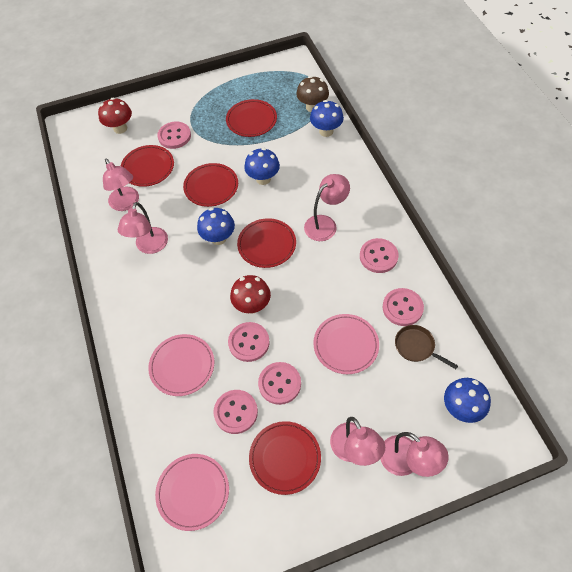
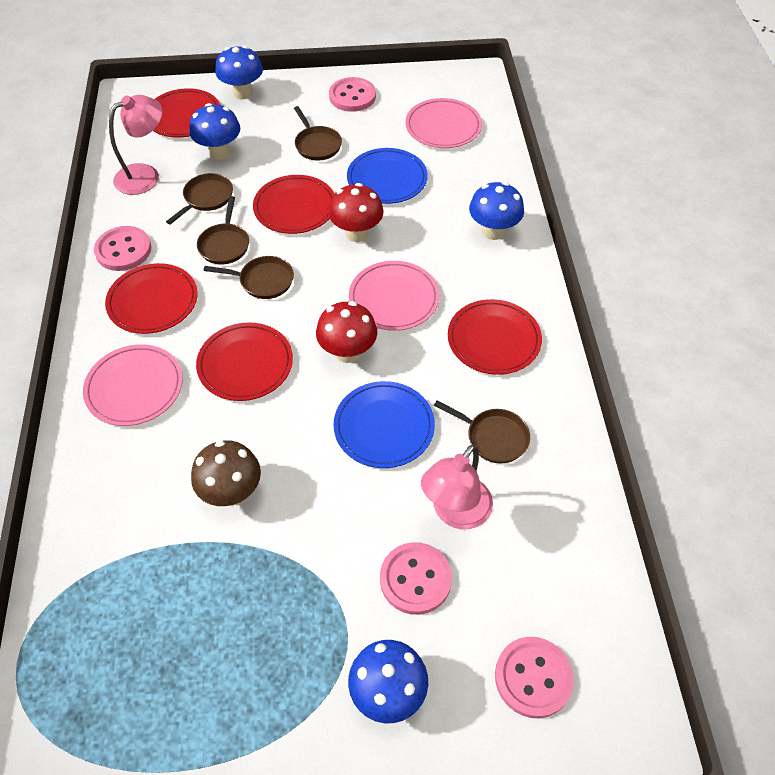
blue plate: 0 -> 2
brown pan: 1 -> 5
pink button: 6 -> 4
pink lamp: 5 -> 2

